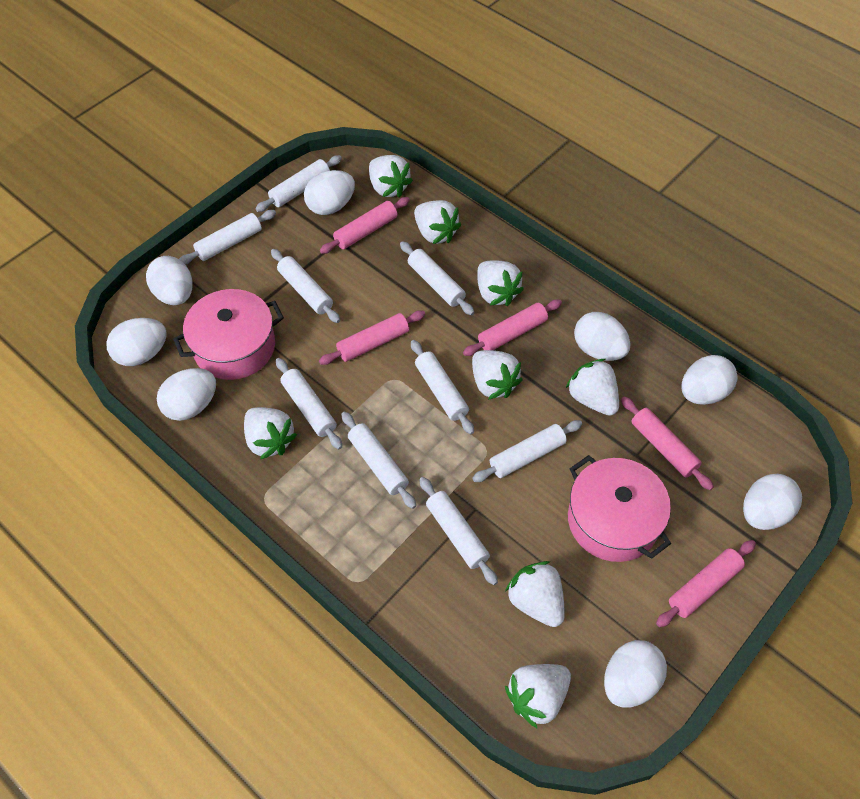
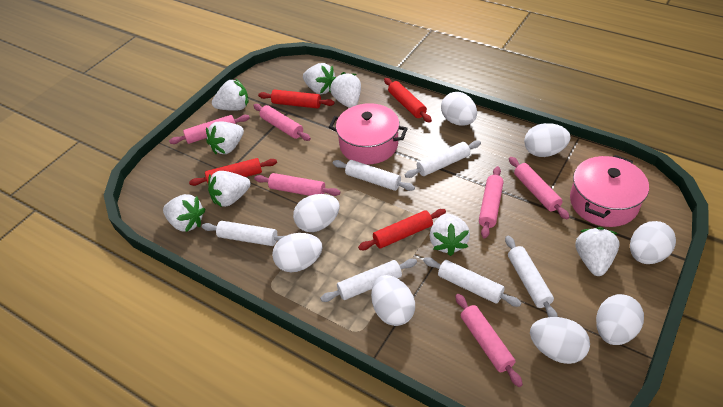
pink rolling pin: 5 -> 6
red rolling pin: 0 -> 4
white rolling pin: 9 -> 6

